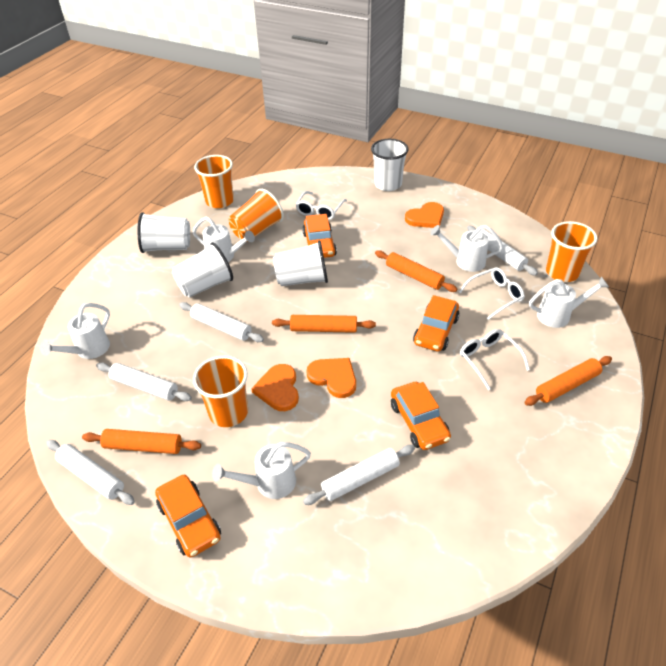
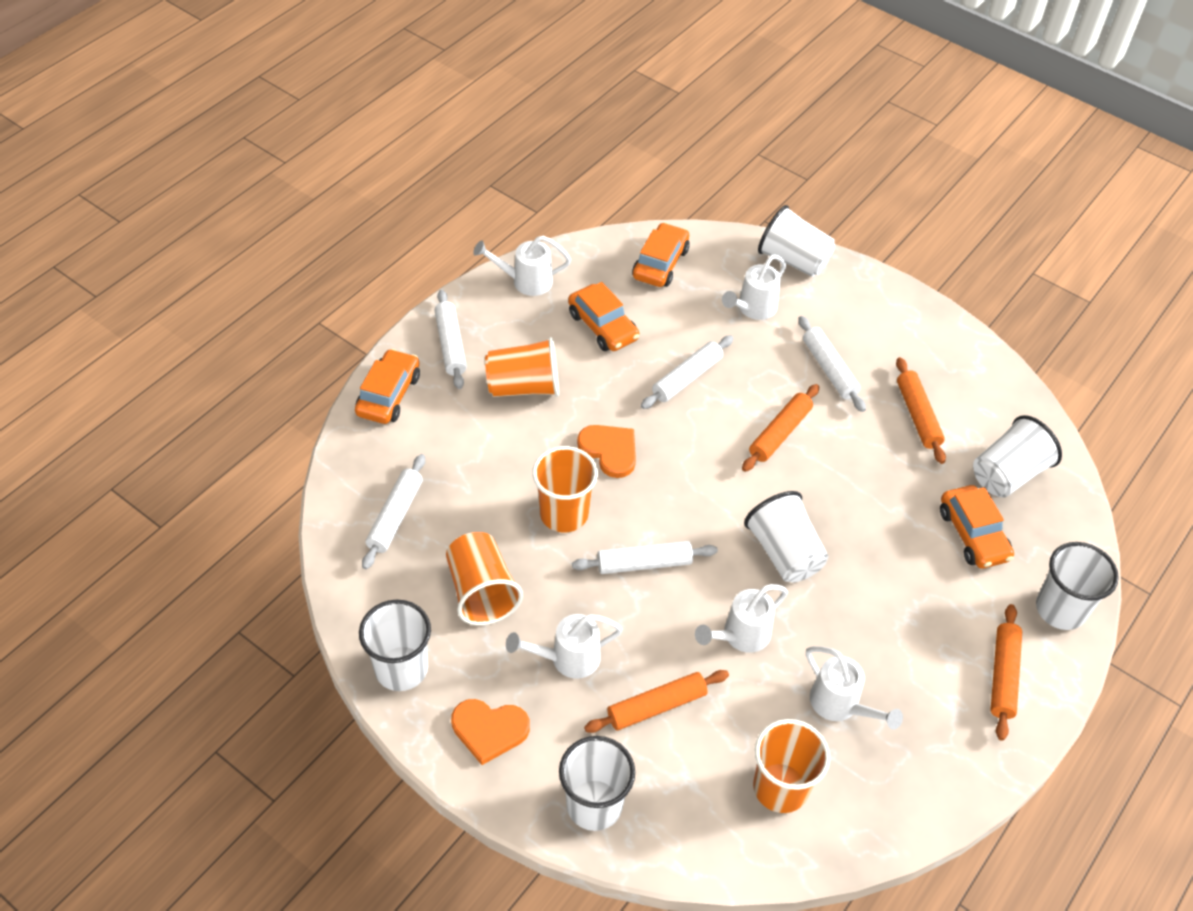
orange heart: 3 -> 2
white cup: 4 -> 6
white glasses: 3 -> 0

